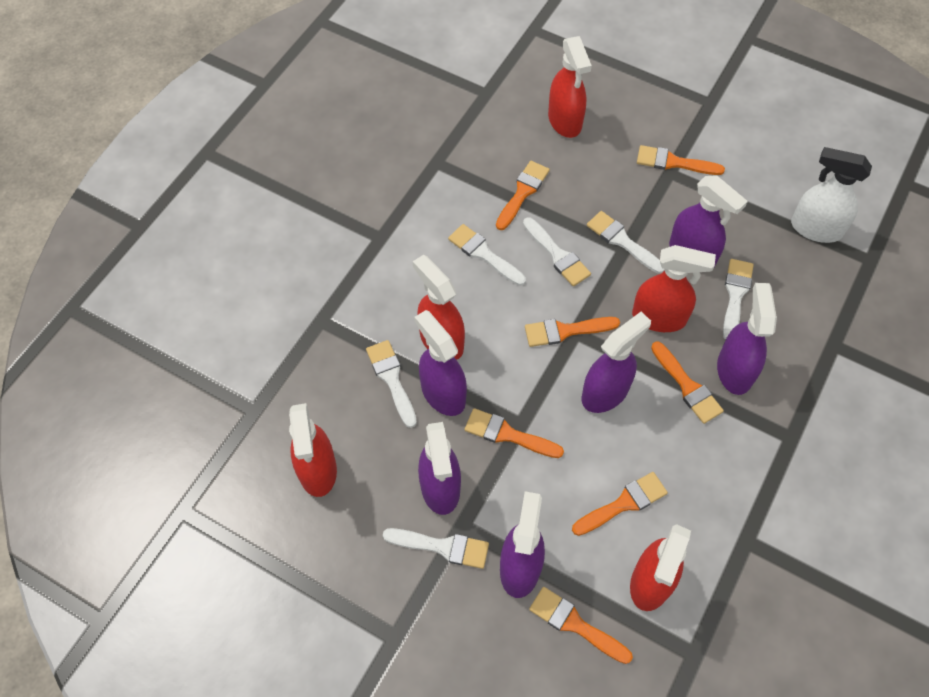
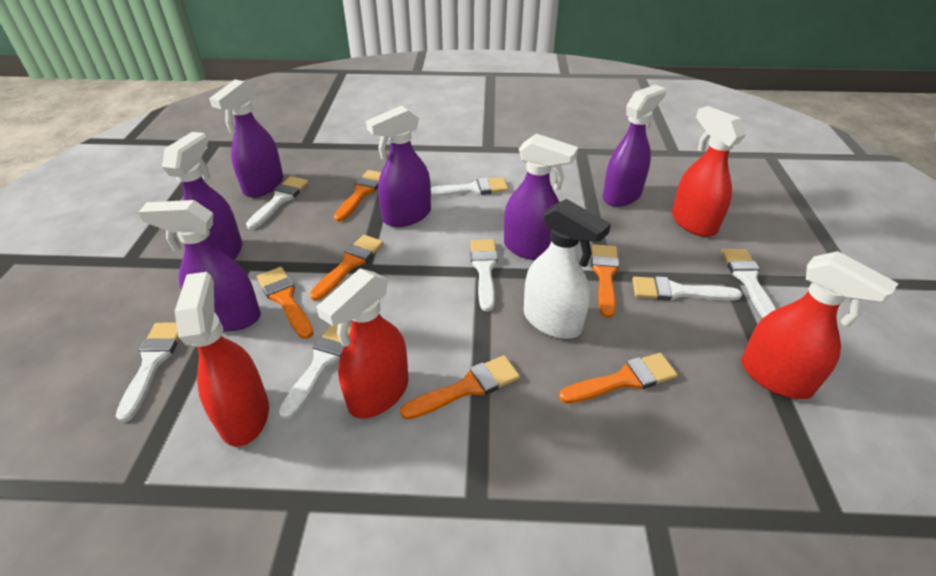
orange brush: 7 -> 6
red spray bottle: 5 -> 4
white brush: 6 -> 7

